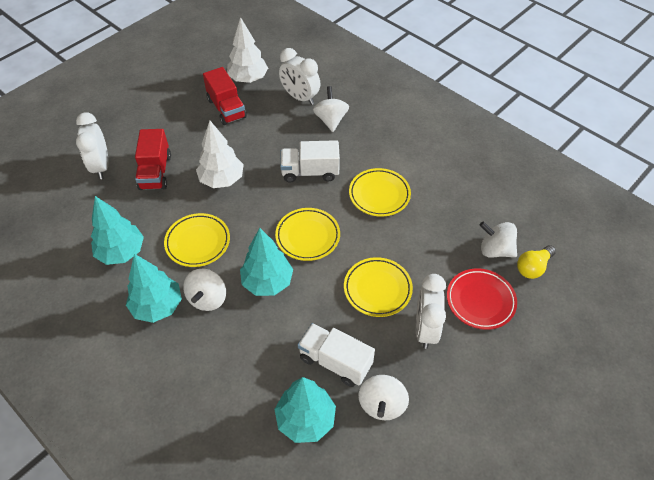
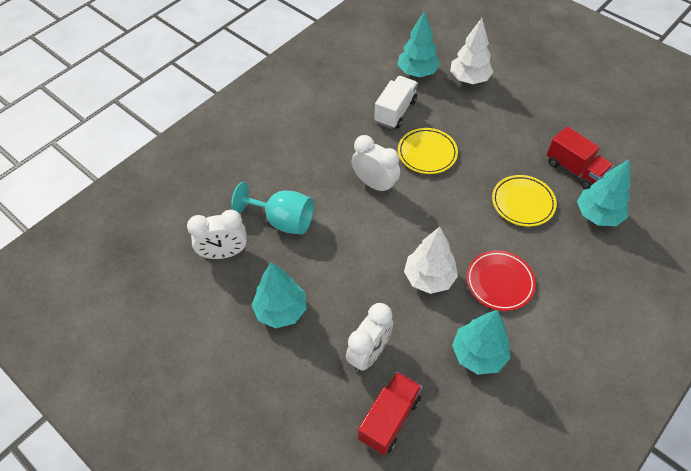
turquoise goblet: 0 -> 1
white spinning top: 4 -> 0
white truck: 2 -> 1
yellow light bulb: 1 -> 0
yellow plate: 4 -> 2

